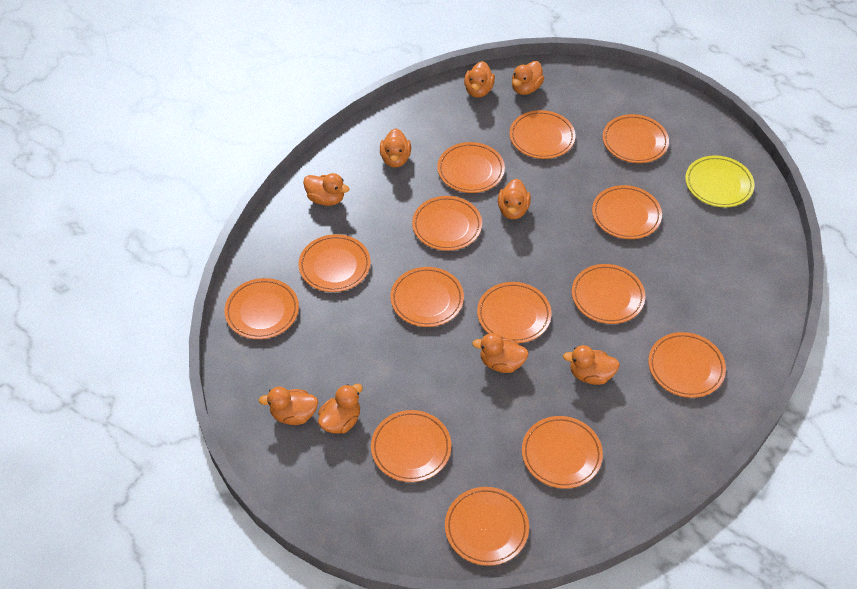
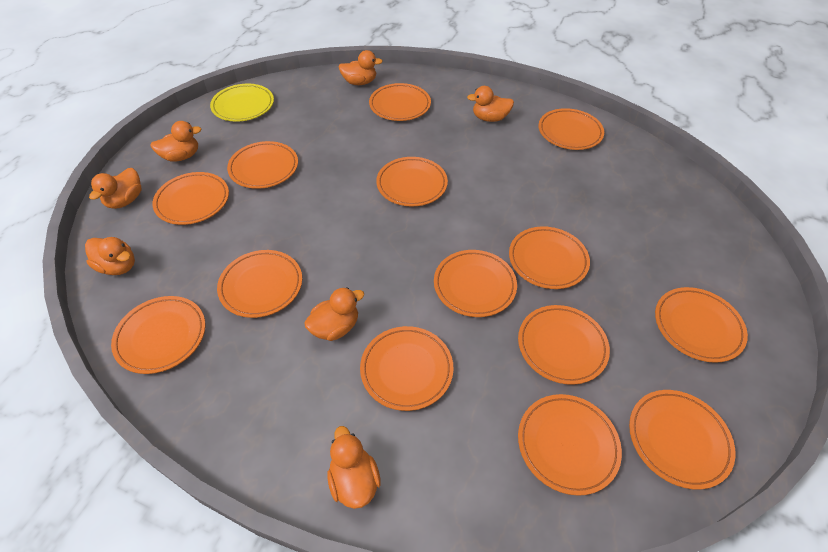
orange duck: 9 -> 7

